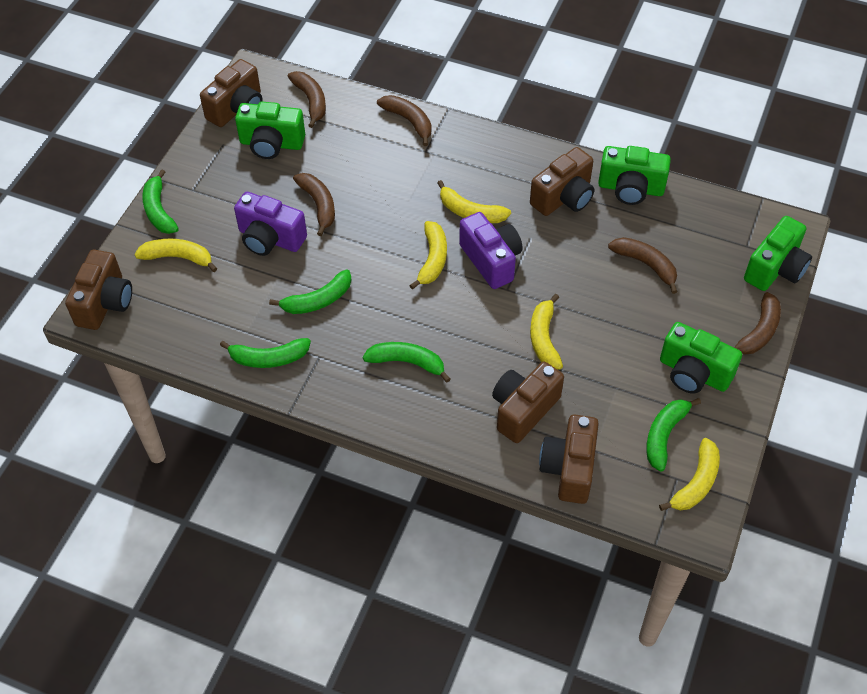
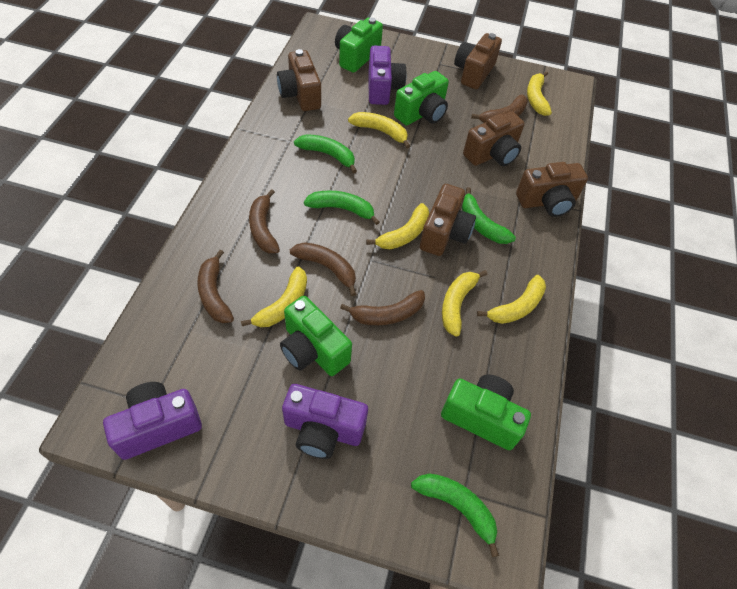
green banana: 5 -> 4
purple camera: 2 -> 3
yellow banana: 5 -> 6

